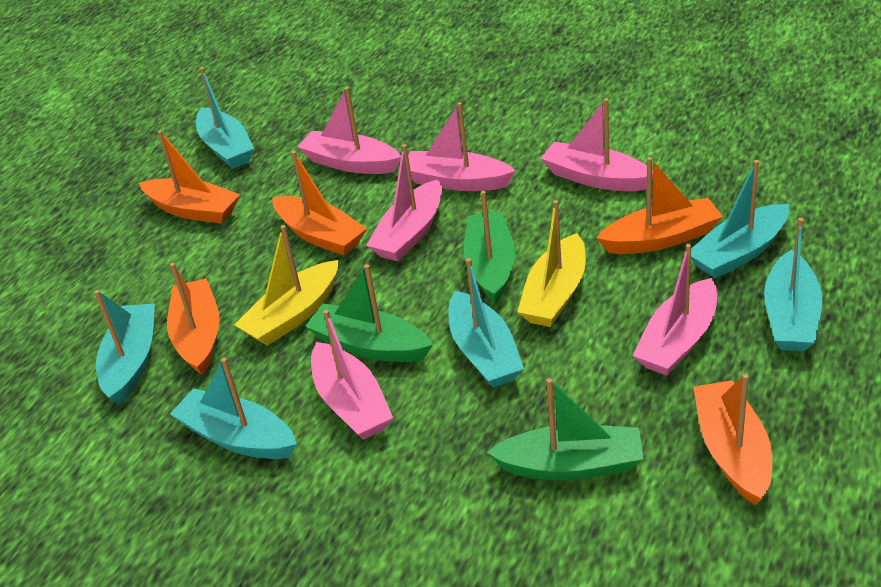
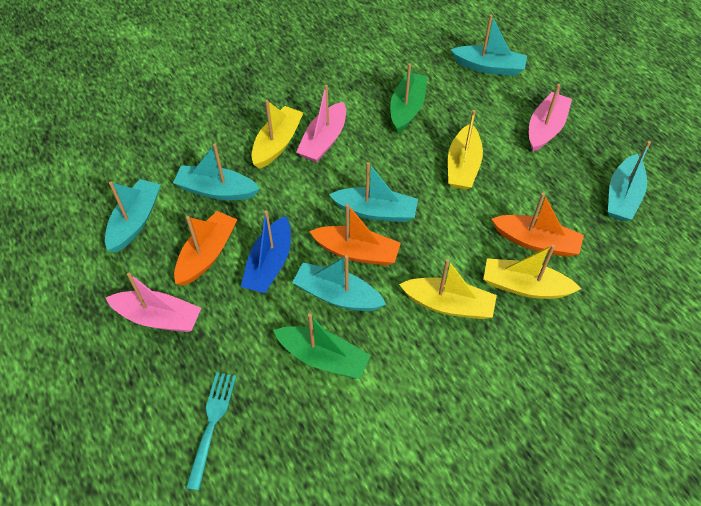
blue boat: 0 -> 1
green boat: 3 -> 2
orange boat: 5 -> 3
pink boat: 6 -> 3
turquoise fork: 0 -> 1
yellow boat: 2 -> 4

